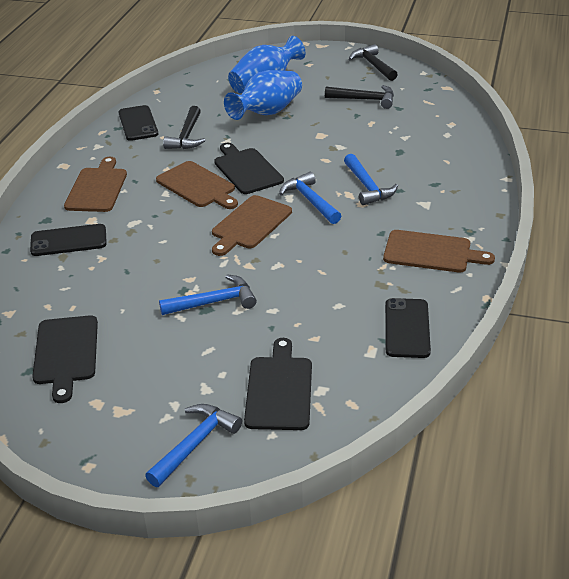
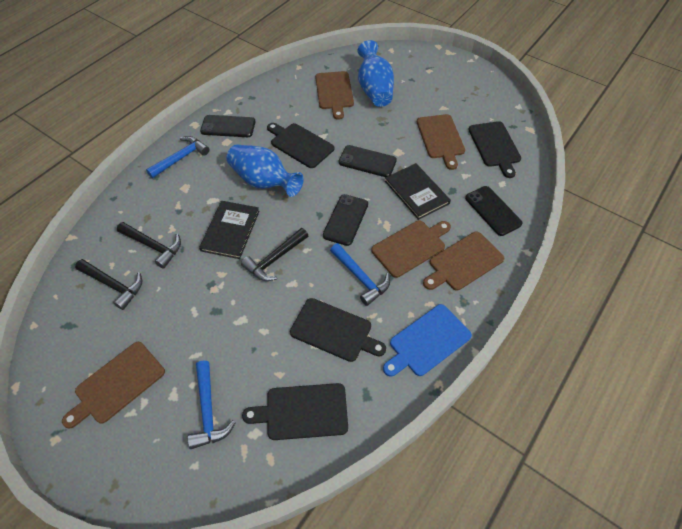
black book: 0 -> 2
black cutting board: 3 -> 4
black phone: 3 -> 4
blue cutting board: 0 -> 1
blue hammer: 4 -> 3
brown cutting board: 4 -> 5

